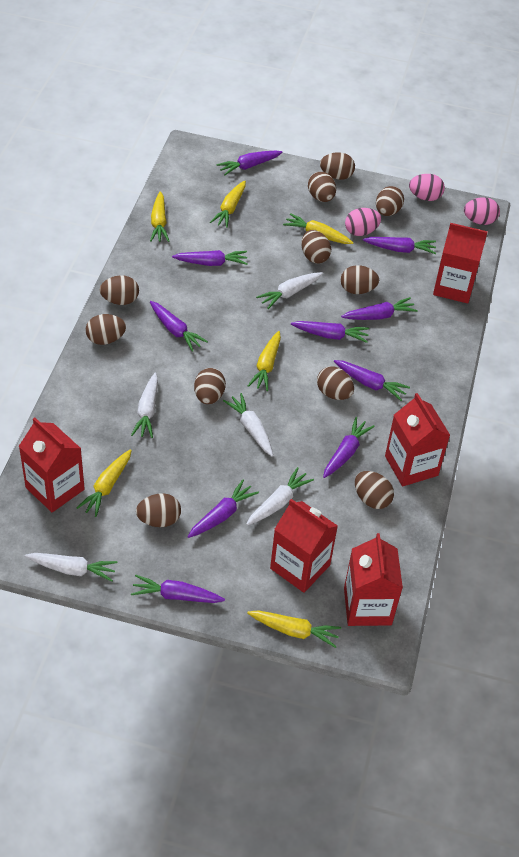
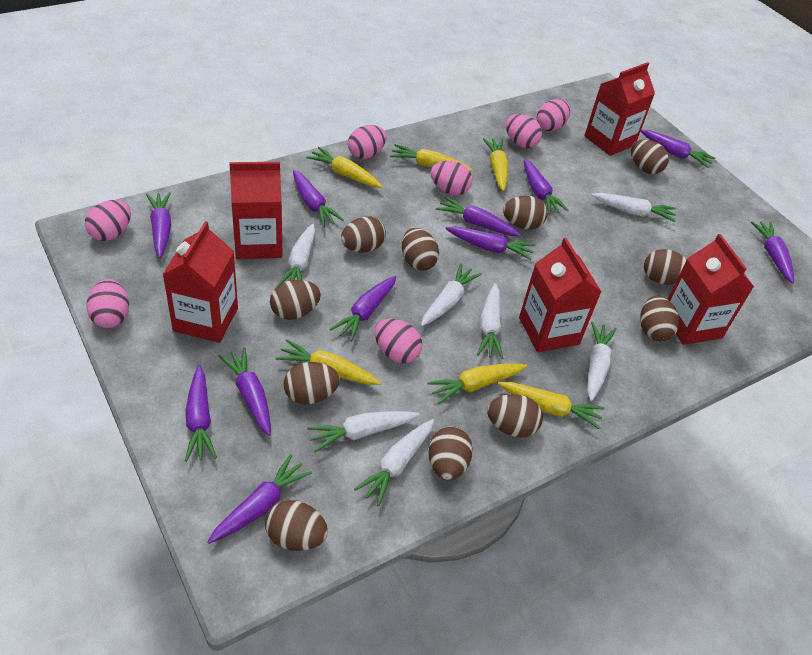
pink egg: 3 -> 7
purple carrot: 10 -> 11
white carrot: 5 -> 7

